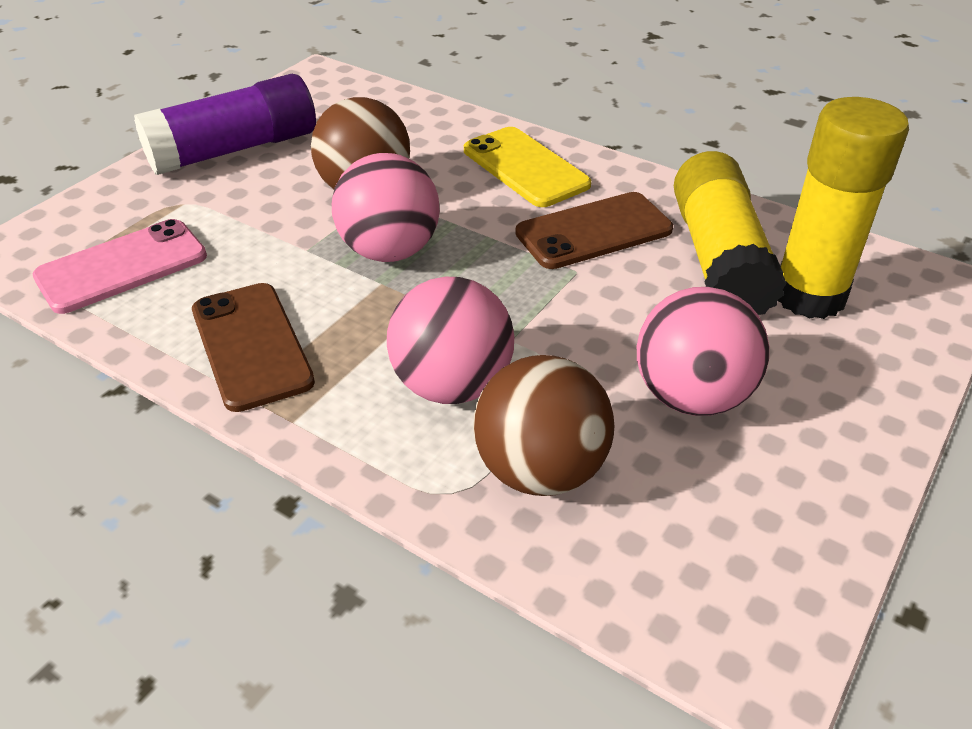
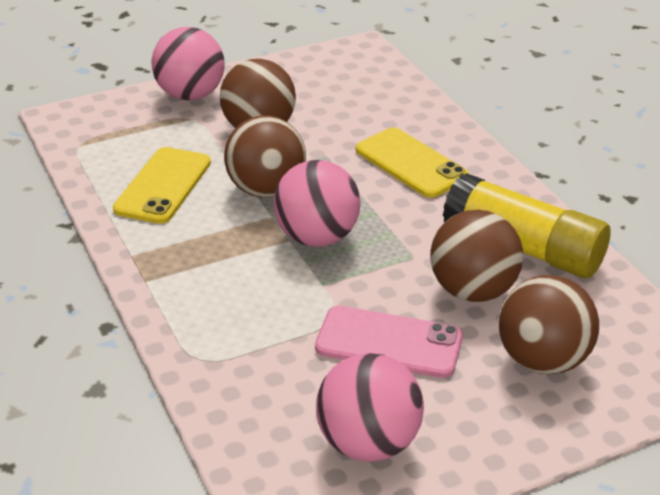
brown ball: 2 -> 4
brown phone: 2 -> 0
purple glue stick: 1 -> 0
yellow glue stick: 2 -> 1
yellow phone: 1 -> 2

